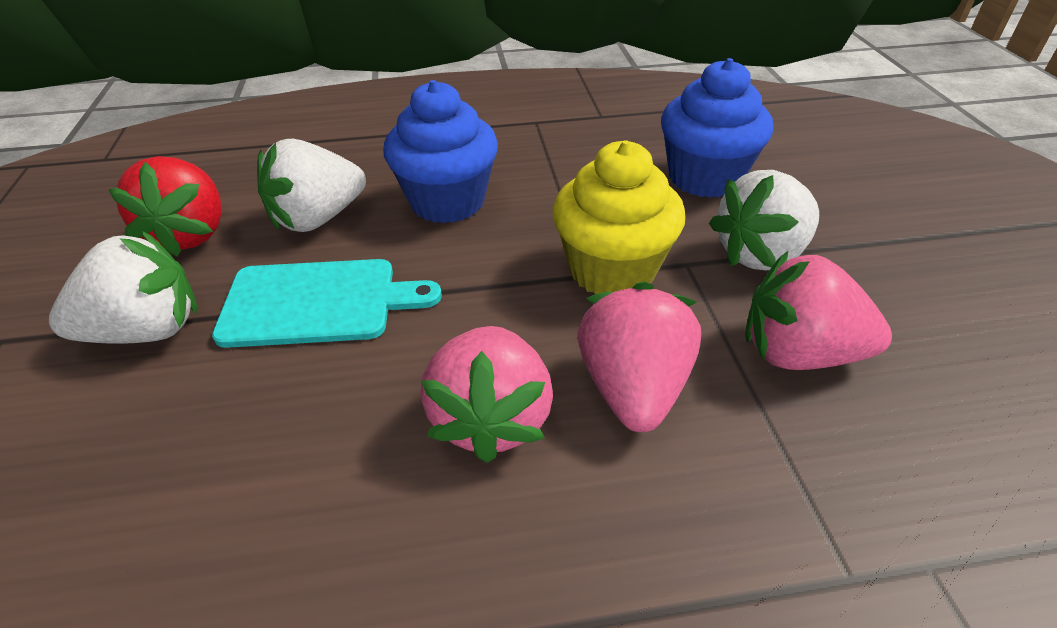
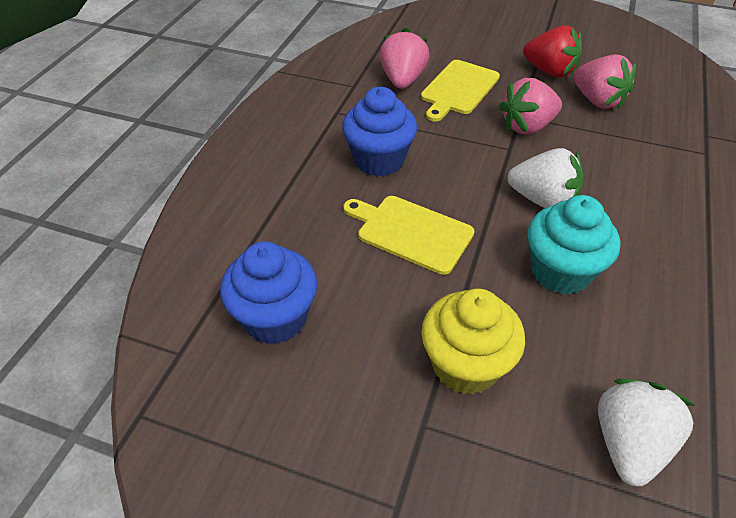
turquoise cupcake: 0 -> 1
turquoise cutting board: 1 -> 0
white strawberry: 3 -> 2
yellow cutting board: 0 -> 2

